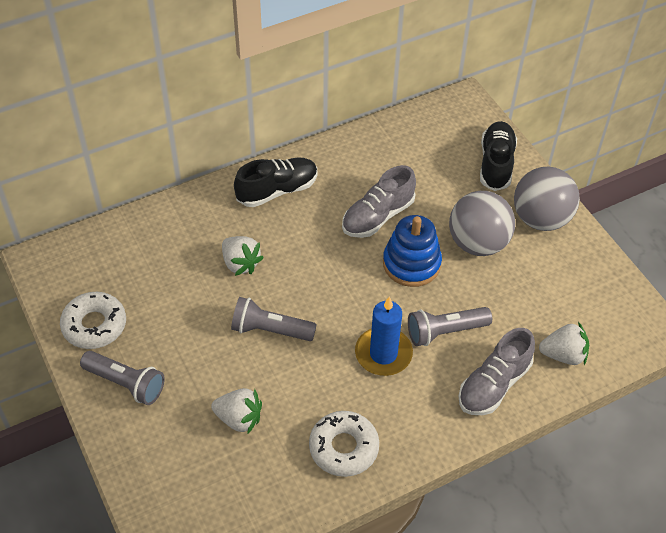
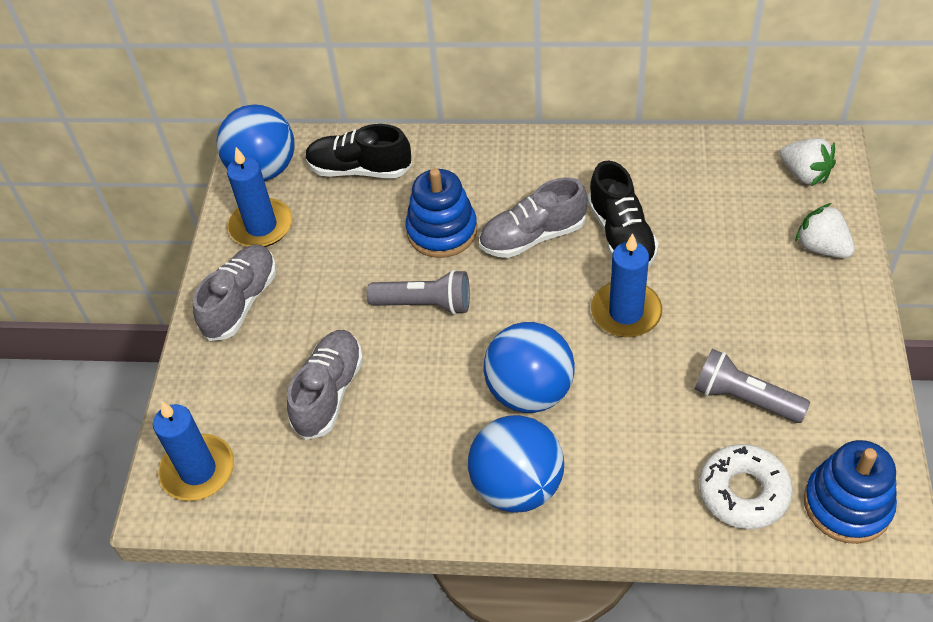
blue ball: 0 -> 3
blue candle: 1 -> 3
blue stacking toy: 1 -> 2
grey ball: 2 -> 0
grey flashlight: 3 -> 2
grey shoe: 2 -> 3
white donut: 2 -> 1
white strawberry: 3 -> 2

